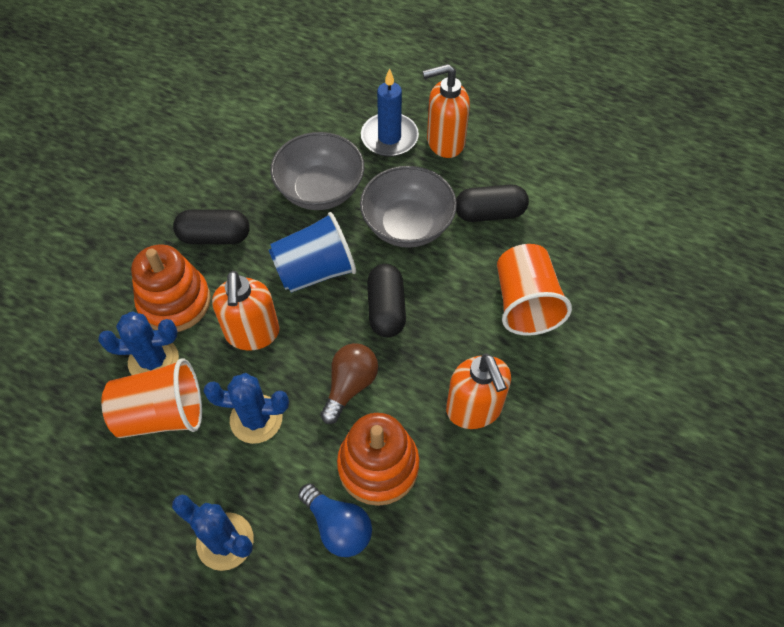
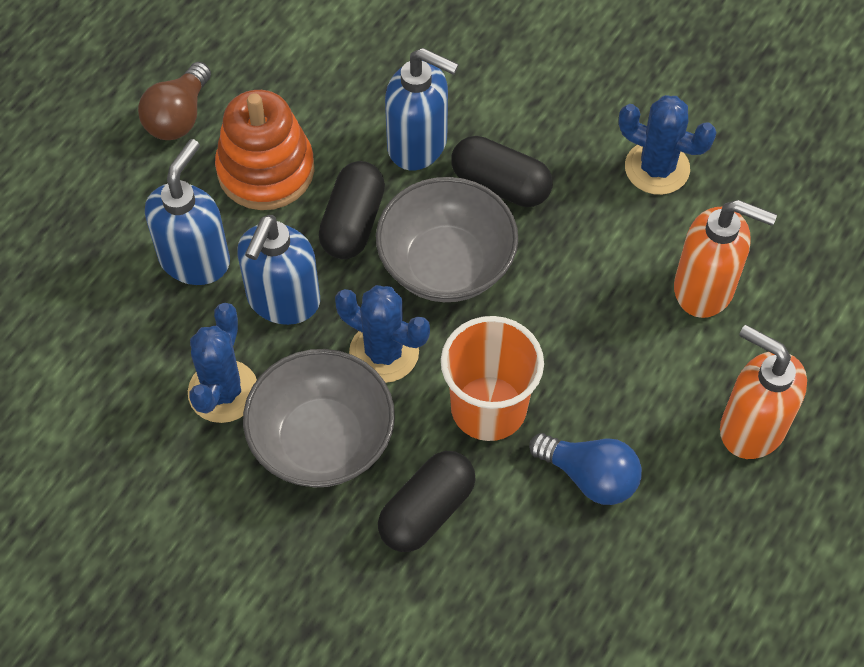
blue candle: 1 -> 0
blue cup: 1 -> 0
blue soap dispenser: 0 -> 3
orange cup: 2 -> 1
orange soap dispenser: 3 -> 2
orange stacking toy: 2 -> 1

